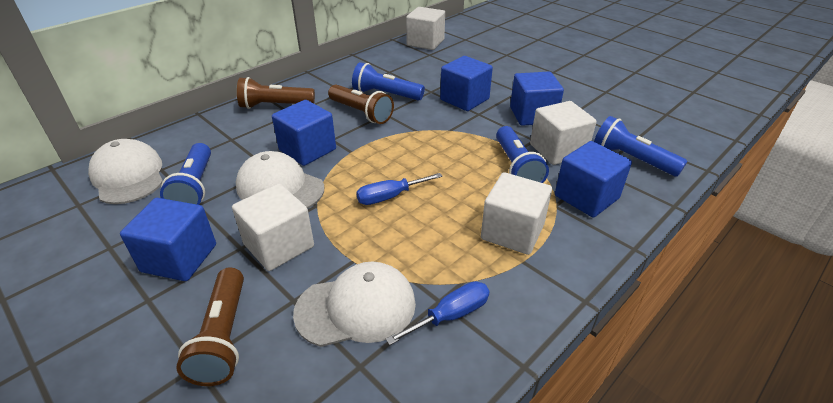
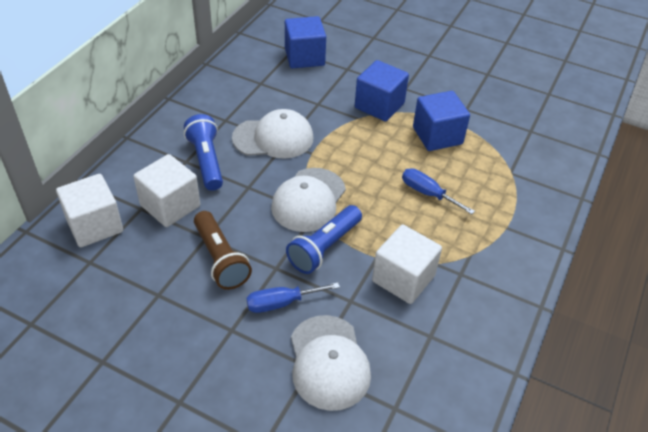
blue cube: 5 -> 3
blue flashlight: 4 -> 2
brown flashlight: 3 -> 1
white cube: 4 -> 3

